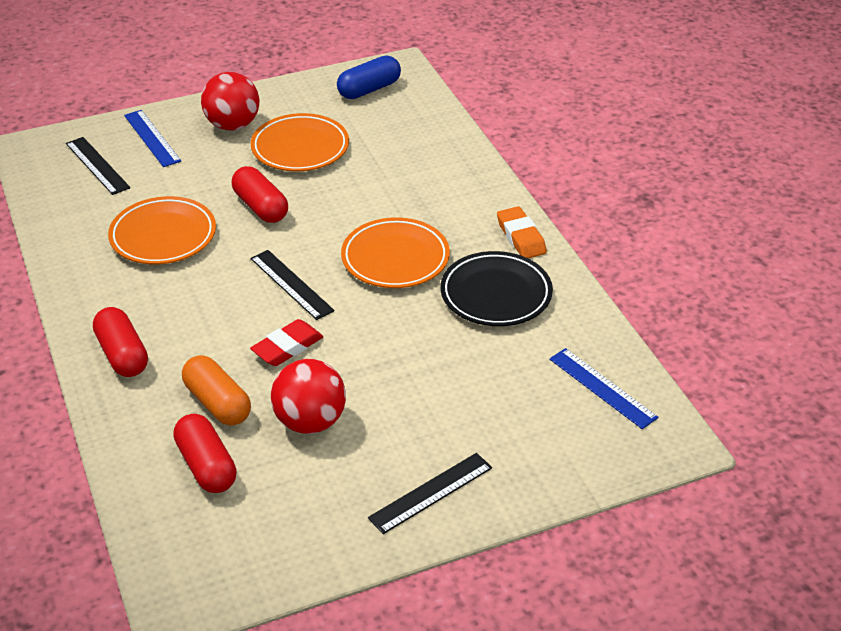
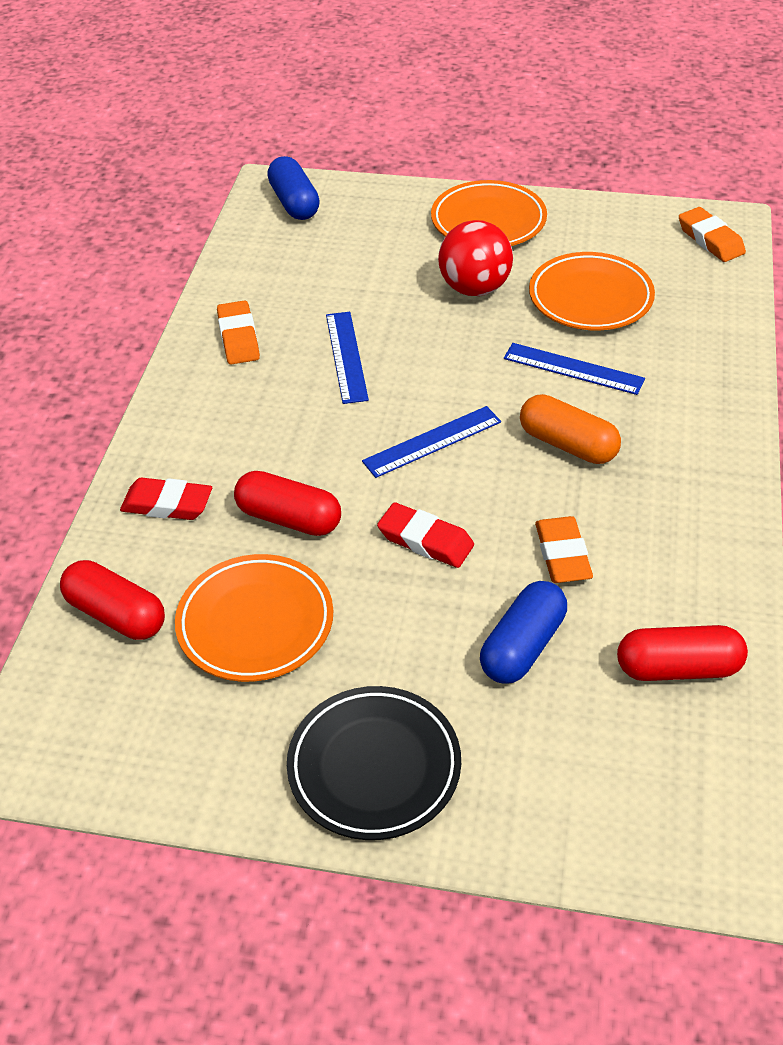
black ruler: 3 -> 0
blue capsule: 1 -> 2
blue ruler: 2 -> 3
orange eraser: 1 -> 3
red ball: 2 -> 1
red eraser: 1 -> 2

